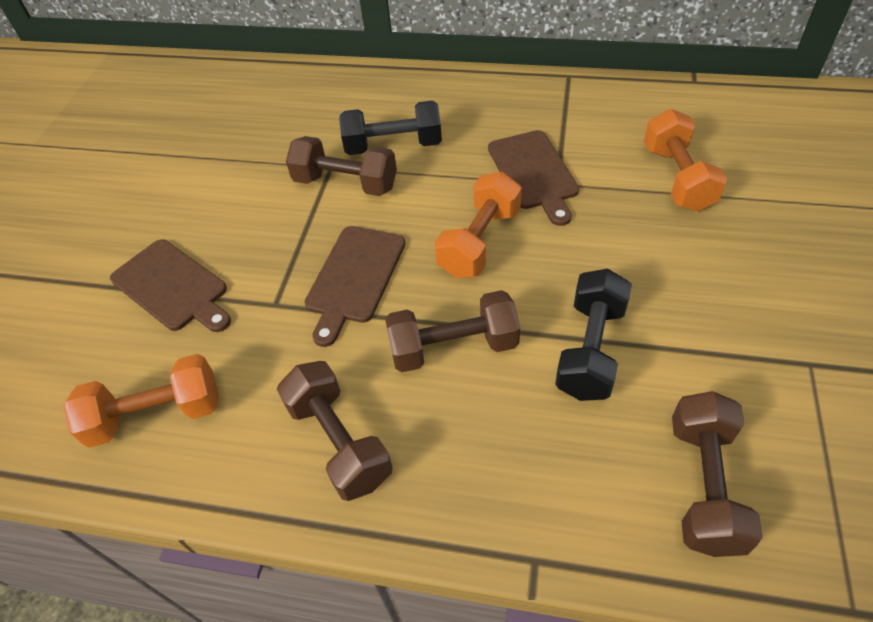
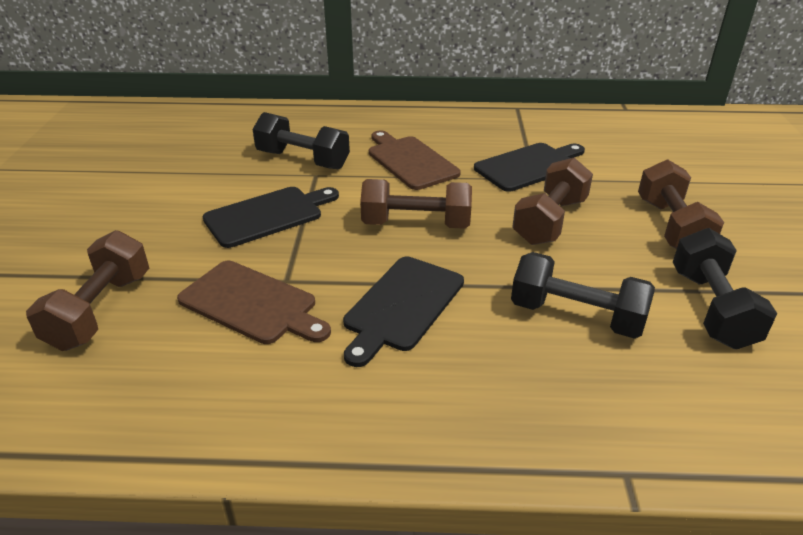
black cutting board: 0 -> 3
black dumbbell: 2 -> 3
brown cutting board: 3 -> 2
orange dumbbell: 3 -> 0

